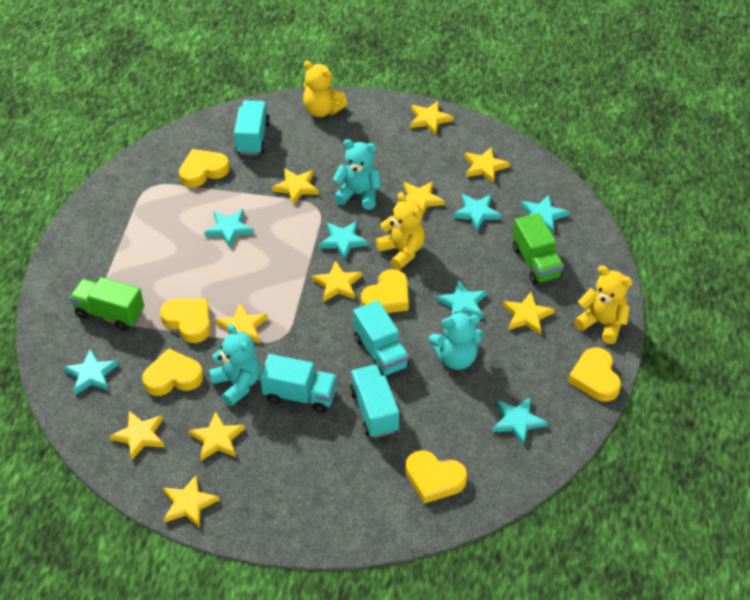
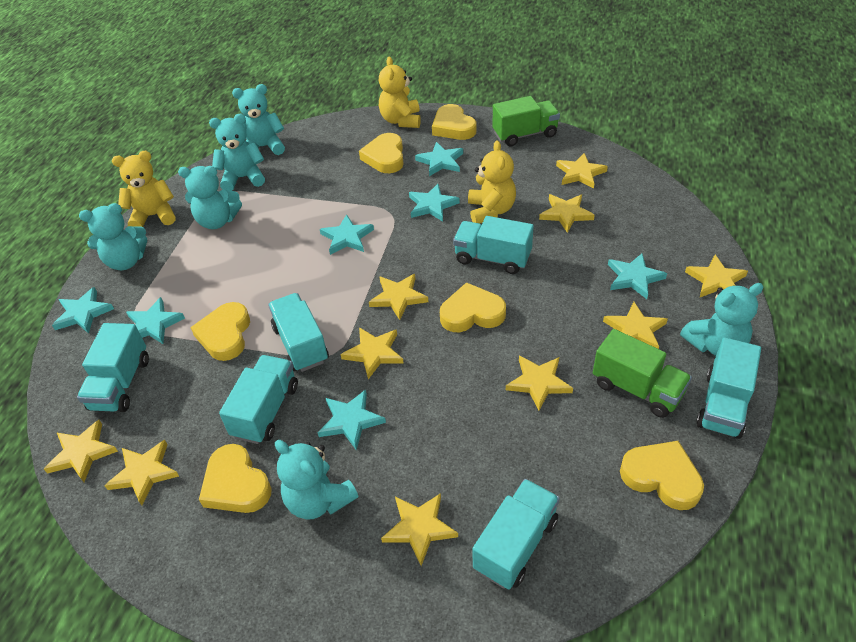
turquoise teddy bear: 3 -> 6
turquoise truck: 4 -> 6

